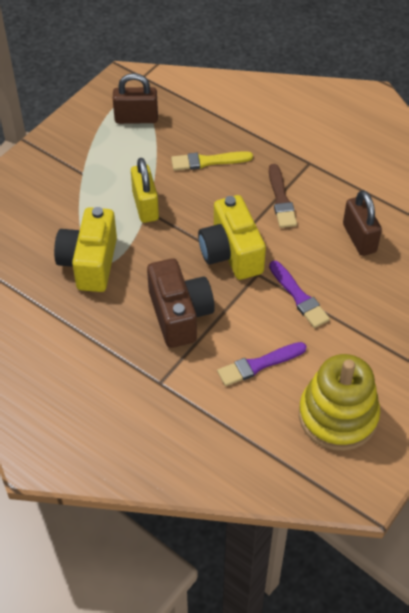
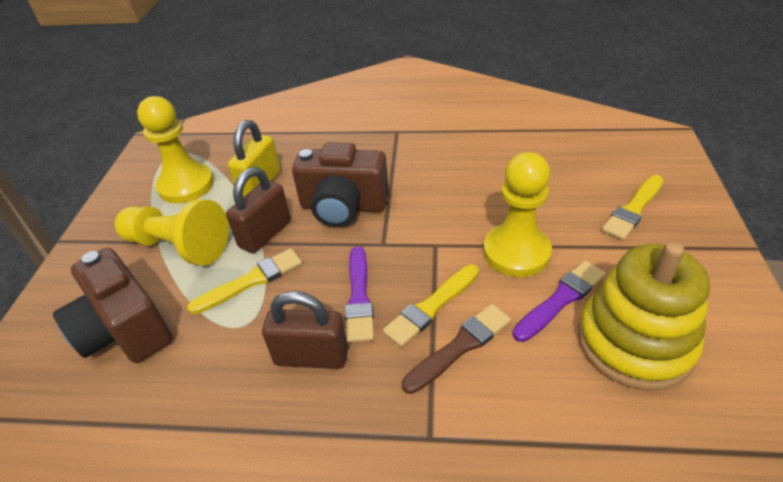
brown camera: 1 -> 2
yellow brush: 1 -> 3
yellow camera: 2 -> 0
yellow pawn: 0 -> 3

